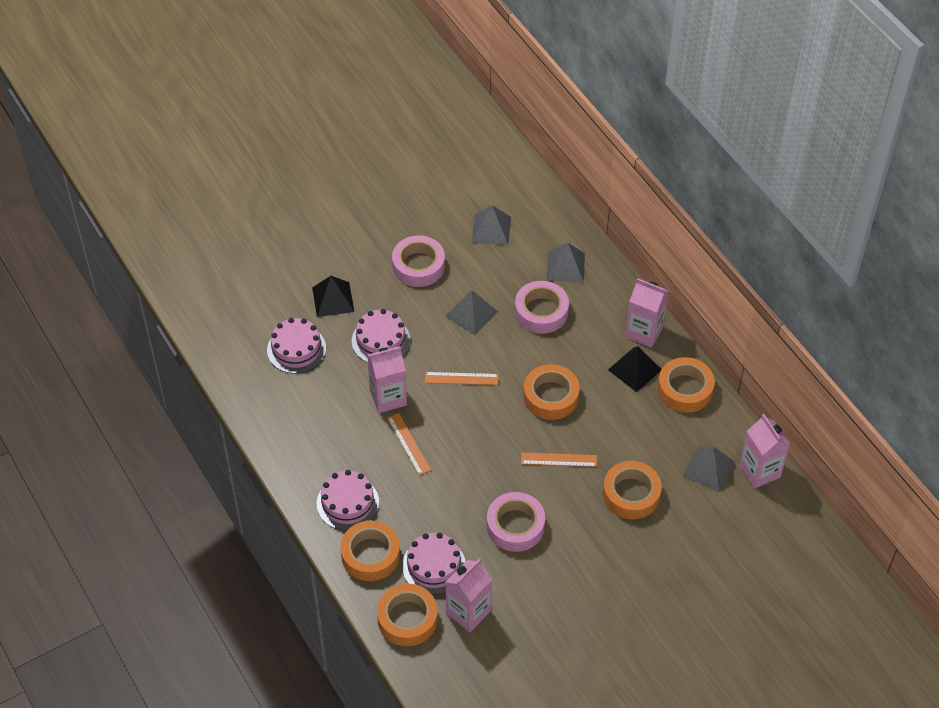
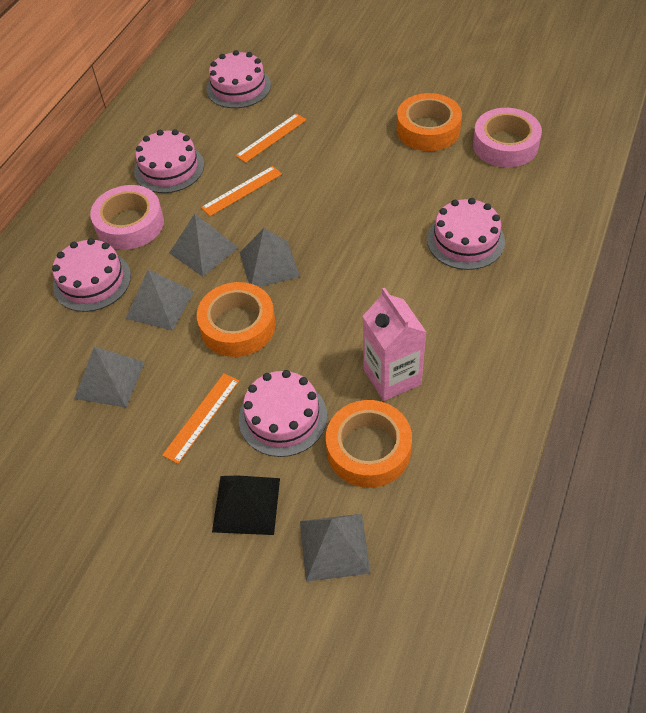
black pyramid: 2 -> 1
grey pyramid: 4 -> 5
orange tape: 5 -> 3
pink cake: 4 -> 5
pink carton: 4 -> 1
pink tape: 3 -> 2

